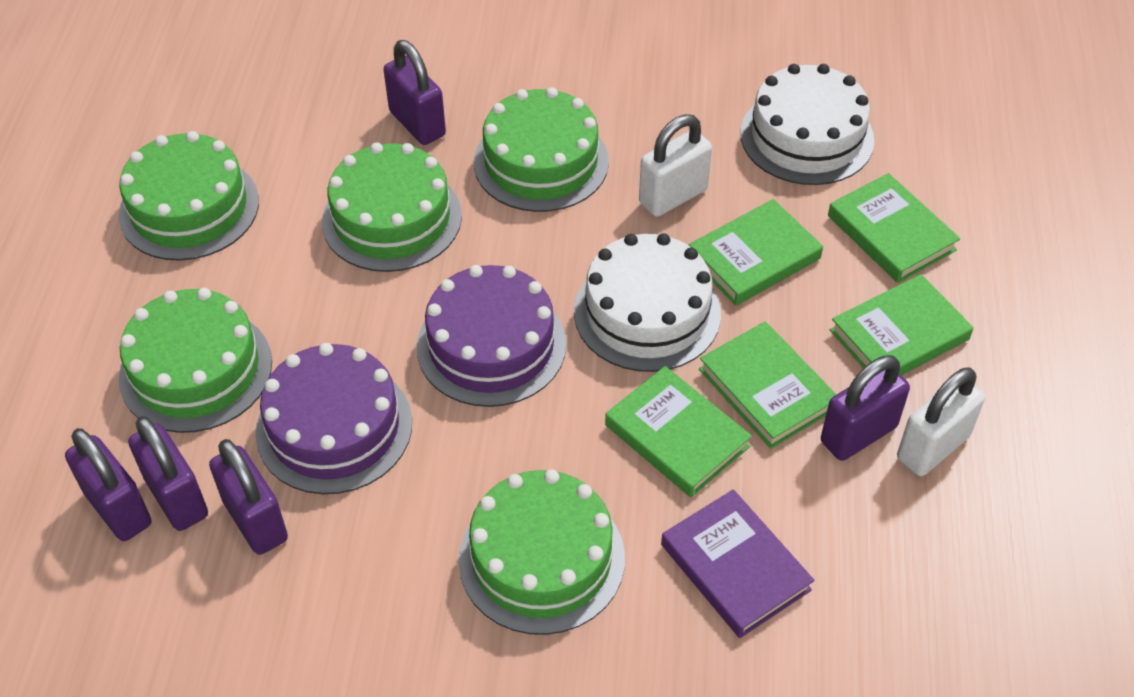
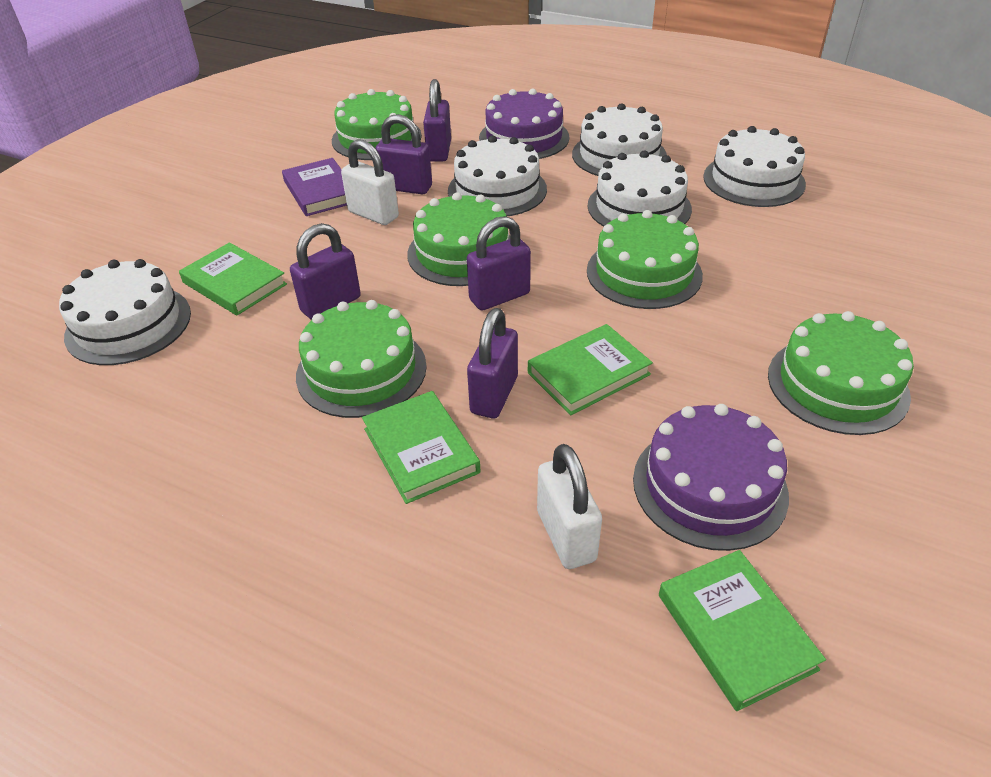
green book: 5 -> 4
white cake: 2 -> 5

